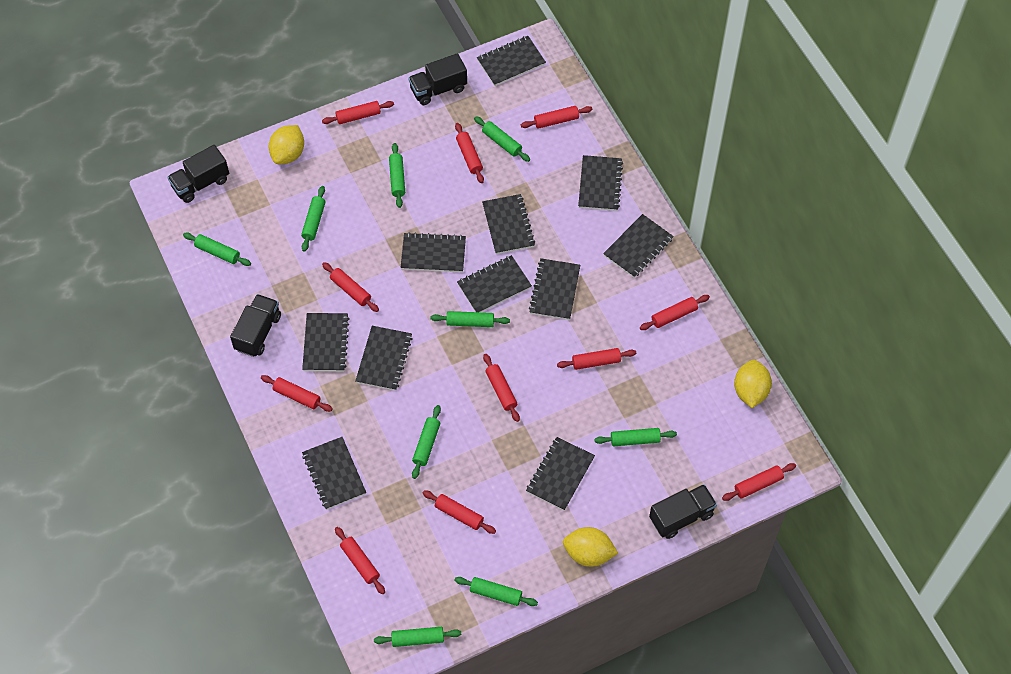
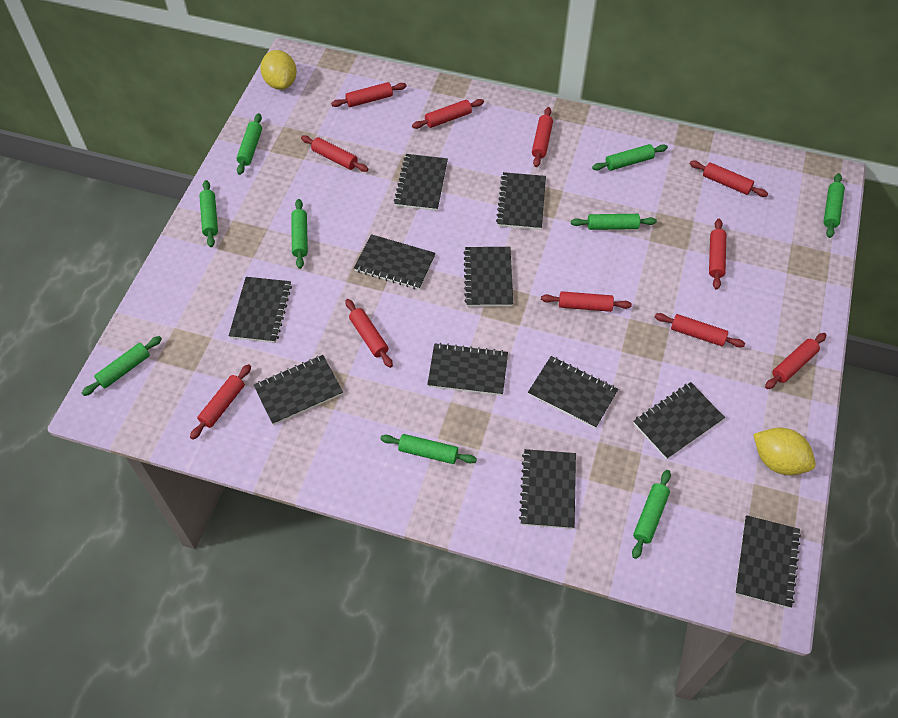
black truck: 4 -> 0
yellow lemon: 3 -> 2

